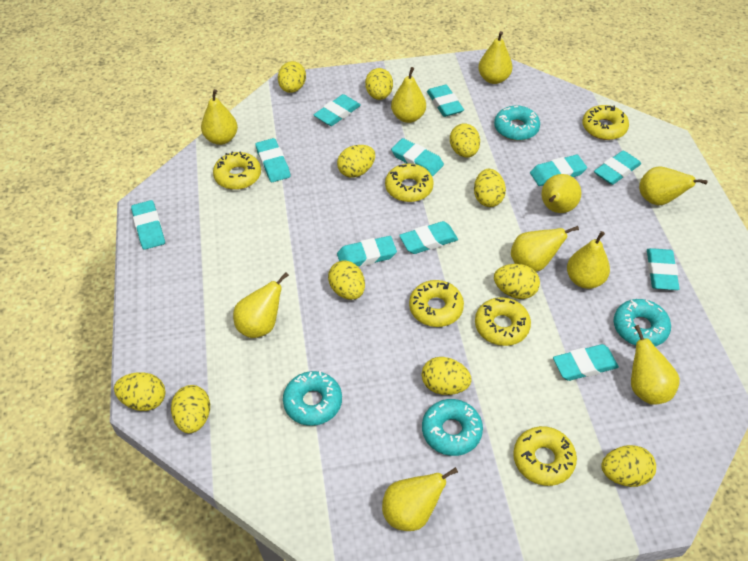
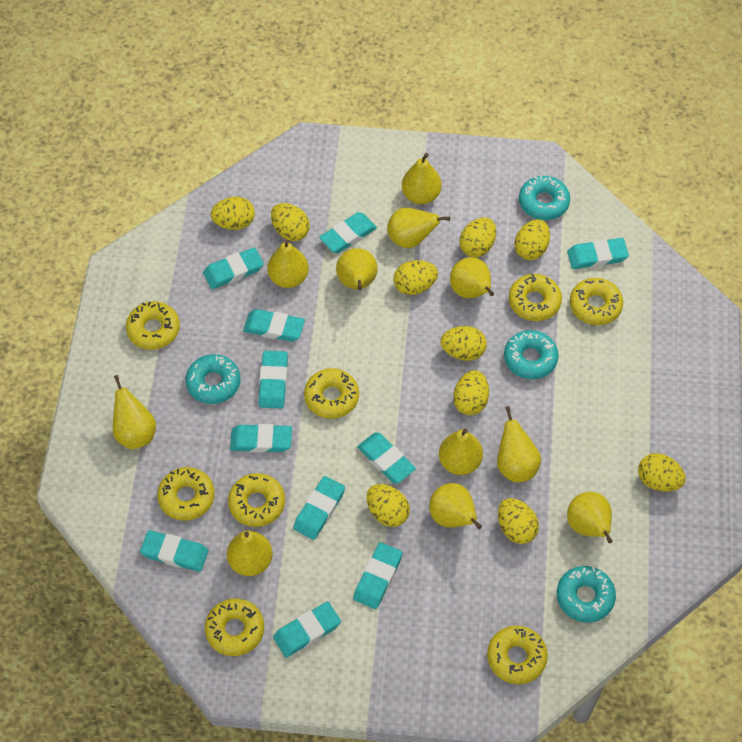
yellow donut: 6 -> 8
yellow egg: 11 -> 10
yellow pear: 10 -> 11

